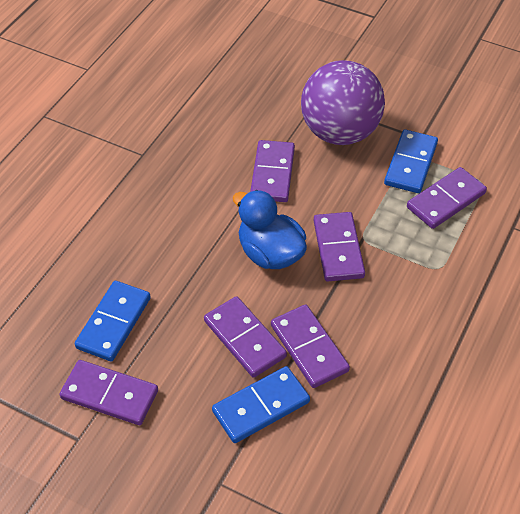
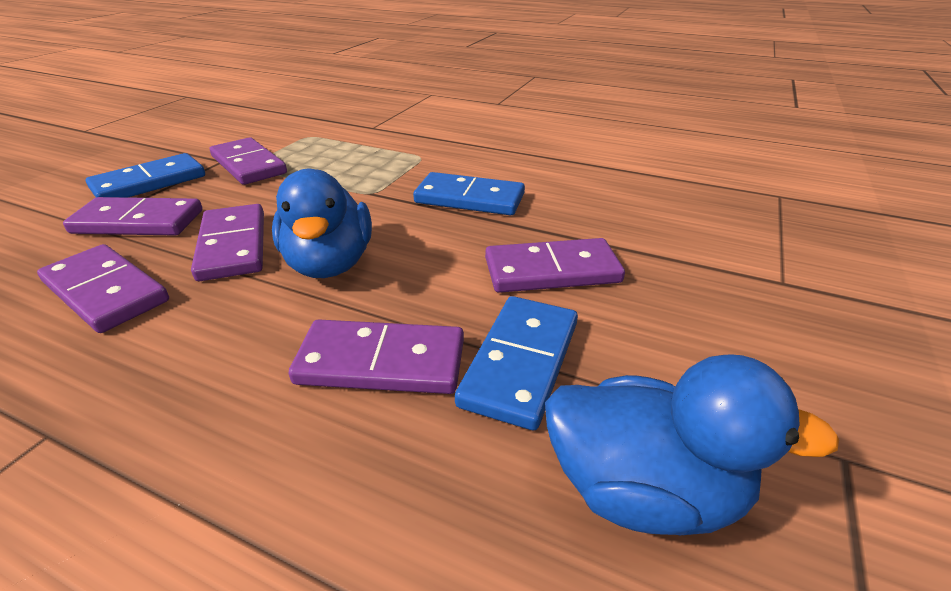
blue duck: 1 -> 2
purple ball: 1 -> 0

